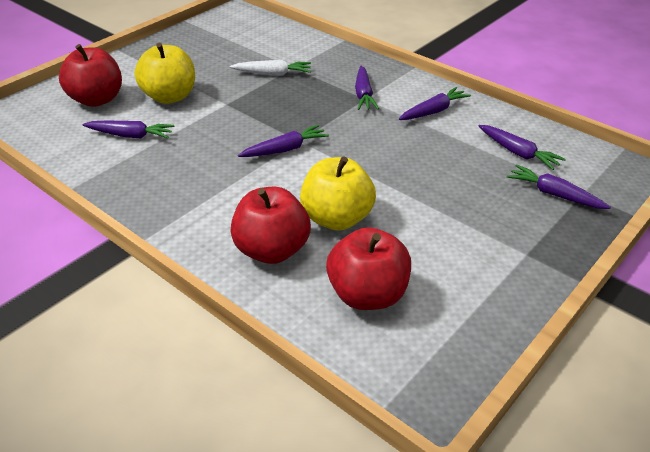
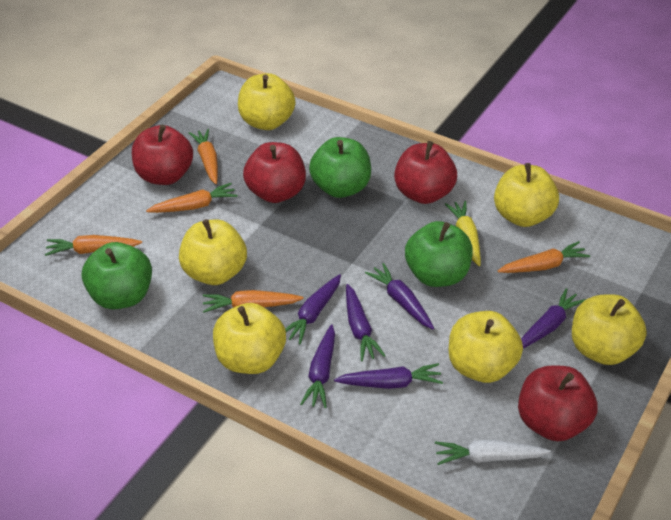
green apple: 0 -> 3
orange carrot: 0 -> 5
red apple: 3 -> 4
yellow apple: 2 -> 6
yellow carrot: 0 -> 1

